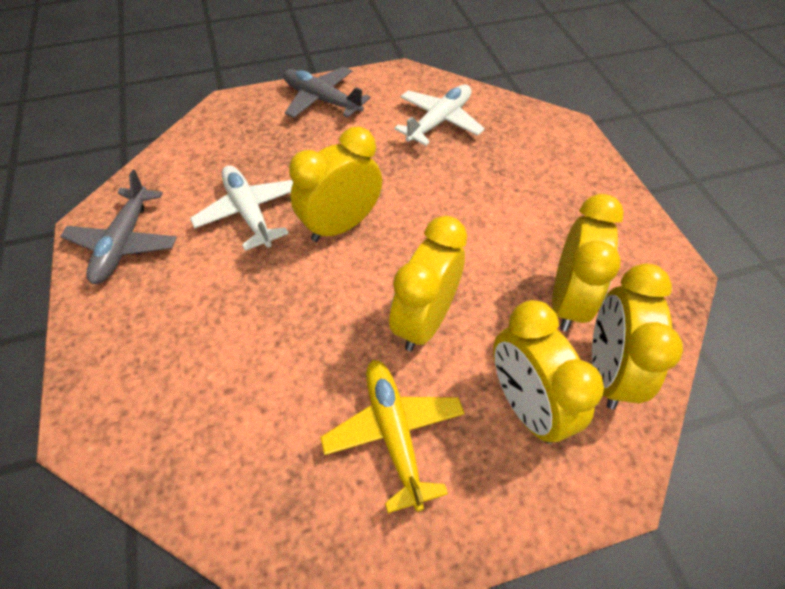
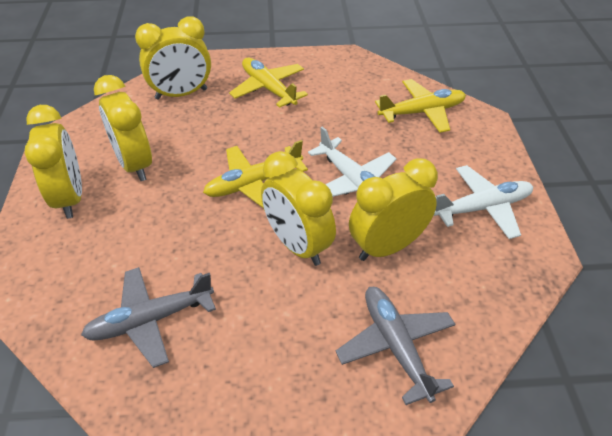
yellow plane: 1 -> 3

